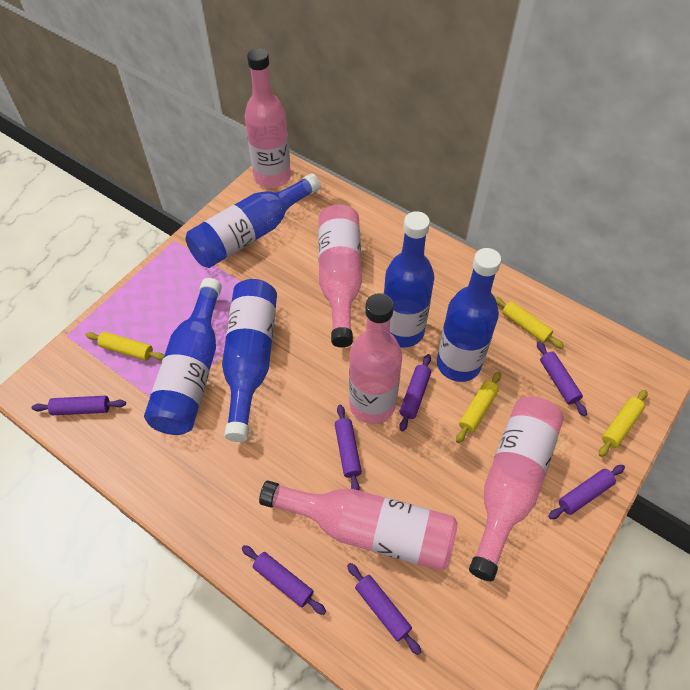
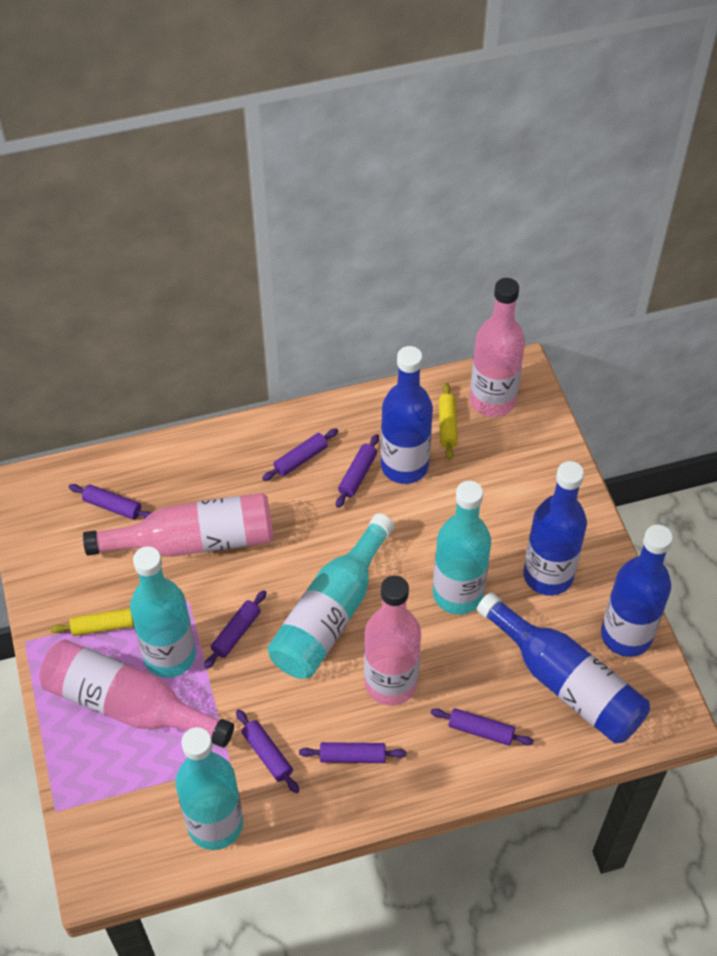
blue bottle: 5 -> 4
pink bottle: 5 -> 4
turquoise bottle: 0 -> 4
yellow rolling pin: 4 -> 2

